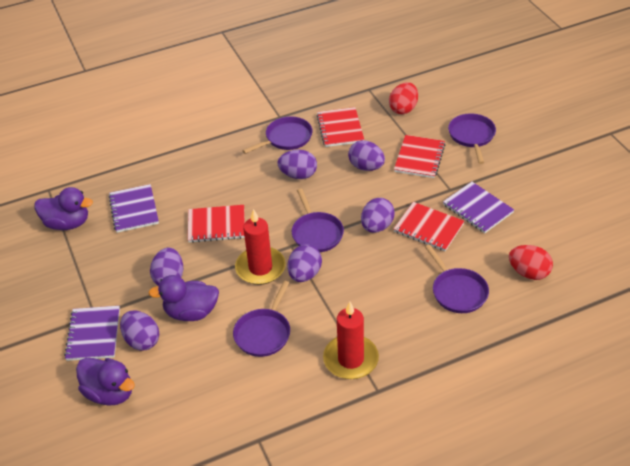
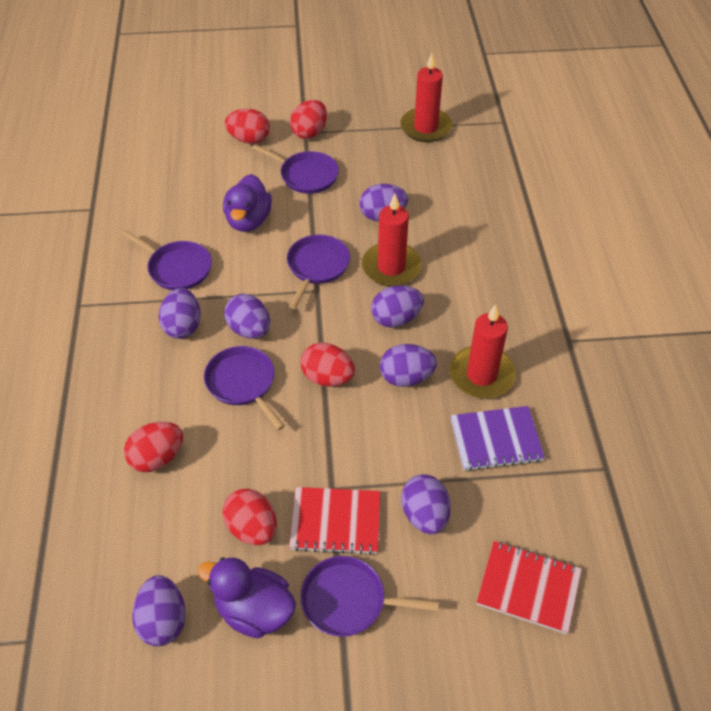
purple duck: 3 -> 2
purple egg: 6 -> 7
purple notebook: 3 -> 1
red candle: 2 -> 3
red egg: 2 -> 5
red notebook: 4 -> 2

